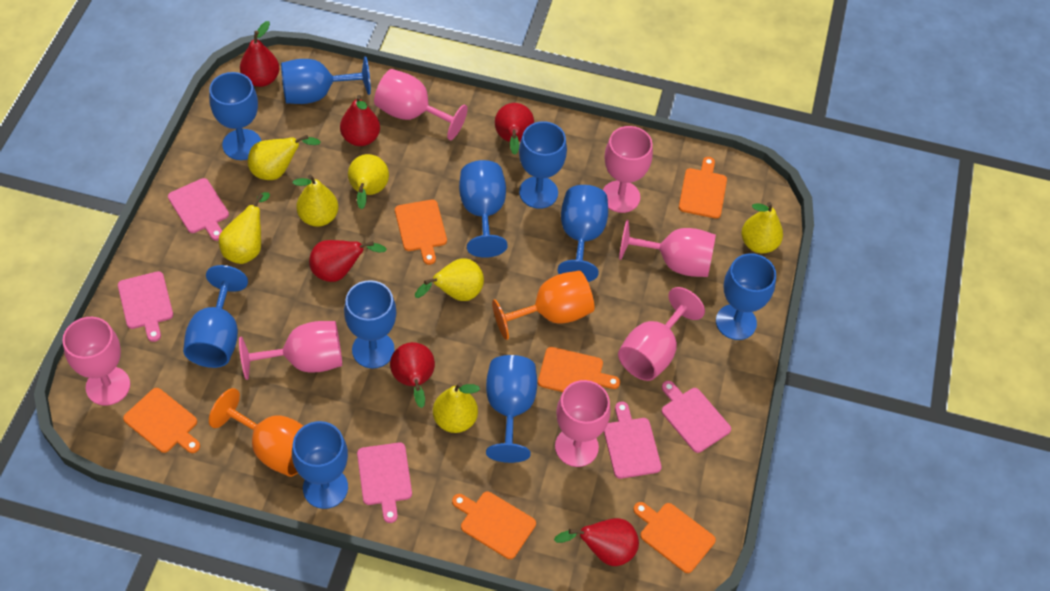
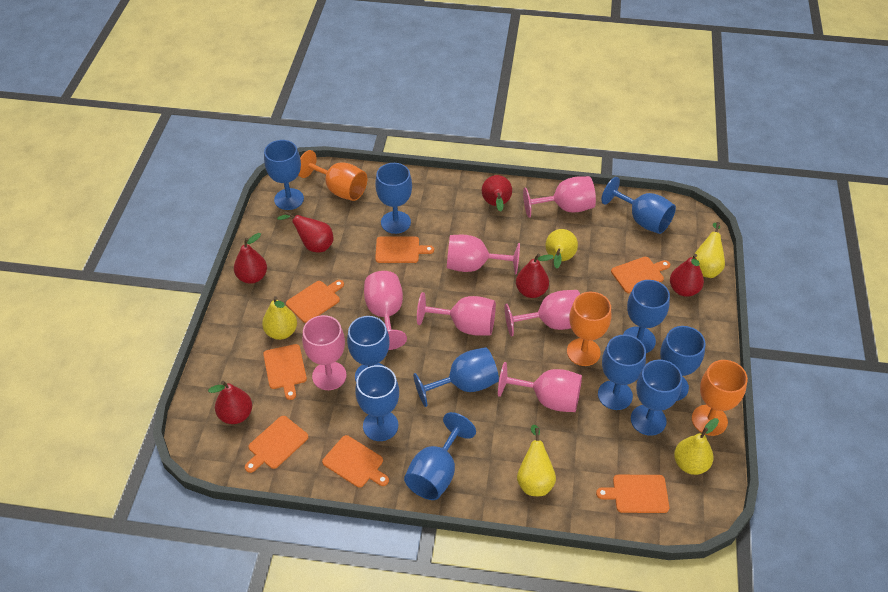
blue goblet: 10 -> 11
orange cutting board: 6 -> 7
orange goblet: 2 -> 3
pink cutting board: 5 -> 0
yellow pear: 7 -> 5

